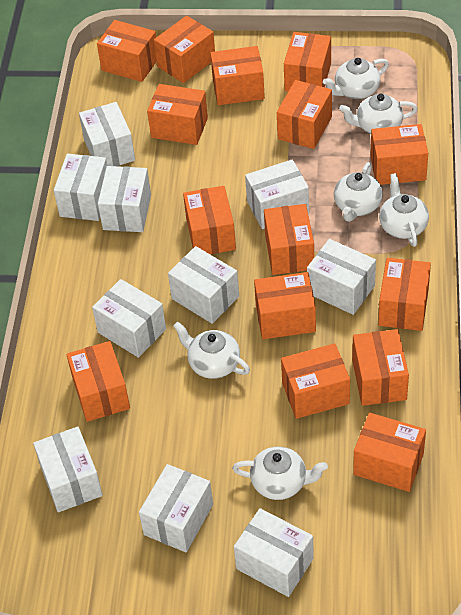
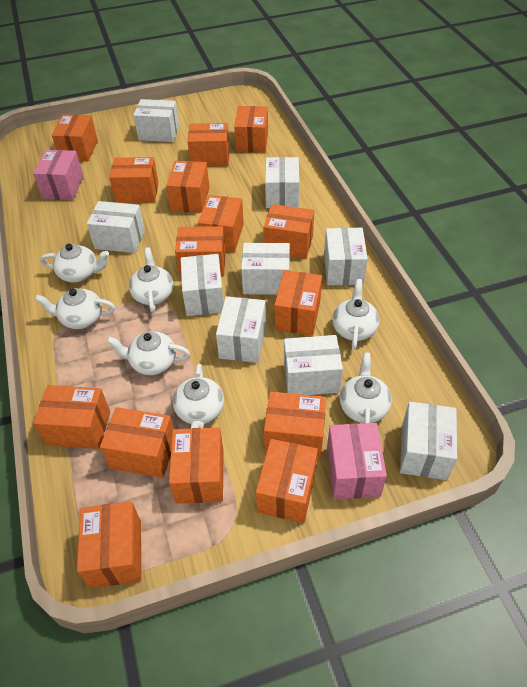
pink box: 0 -> 2
white box: 10 -> 9
white teapot: 6 -> 7

